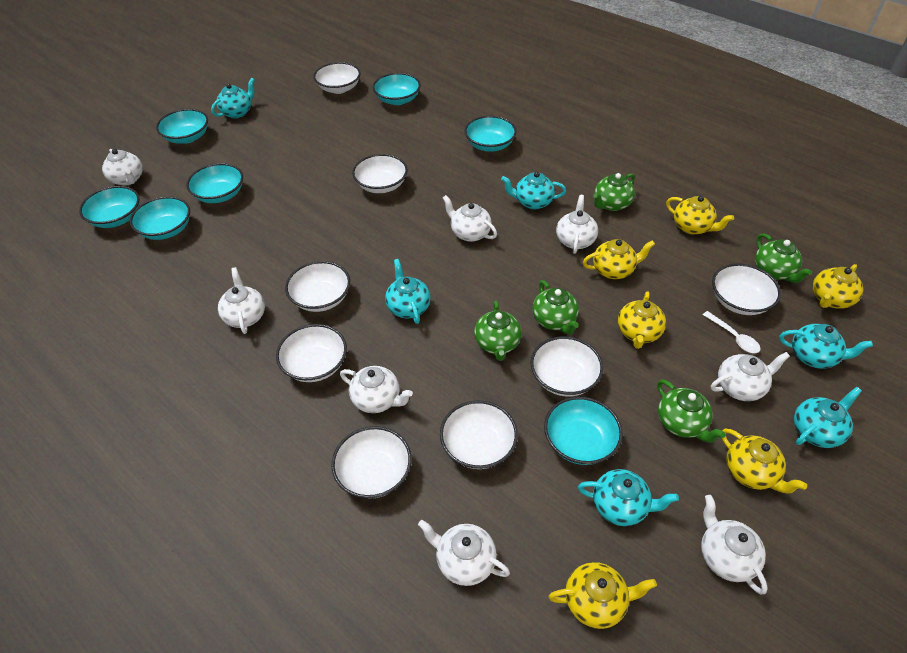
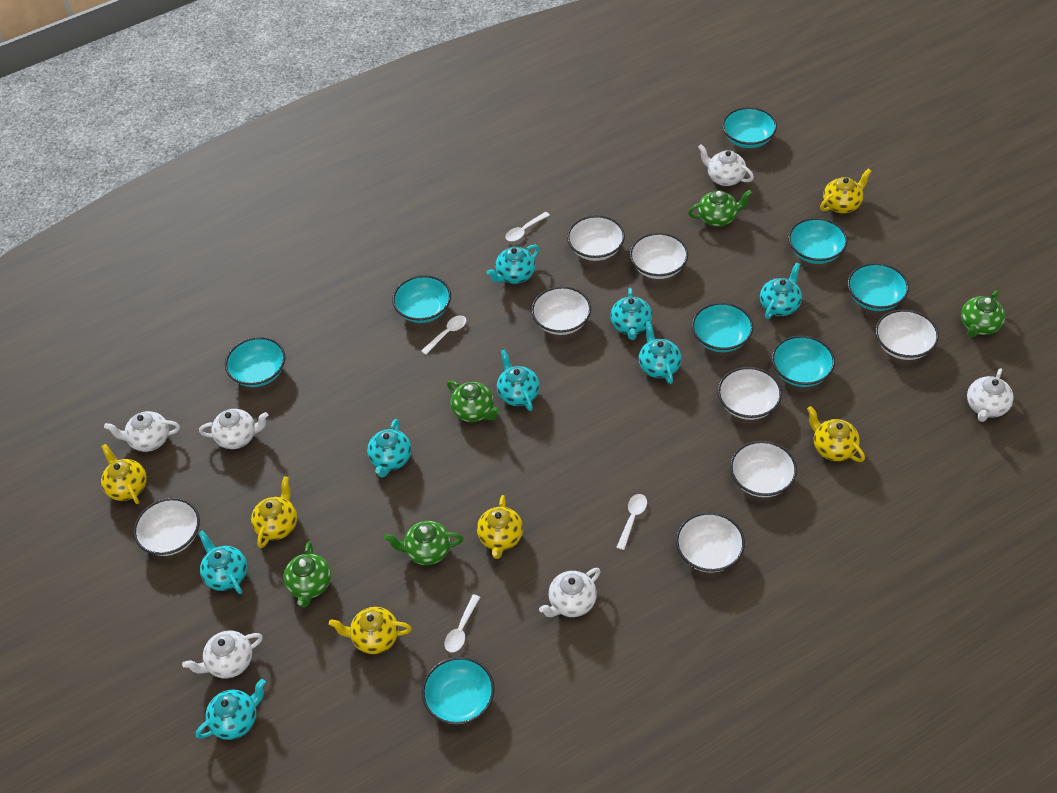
turquoise bowl: 7 -> 8
turquoise teapot: 6 -> 8
white spoon: 1 -> 4
white teapot: 8 -> 6

